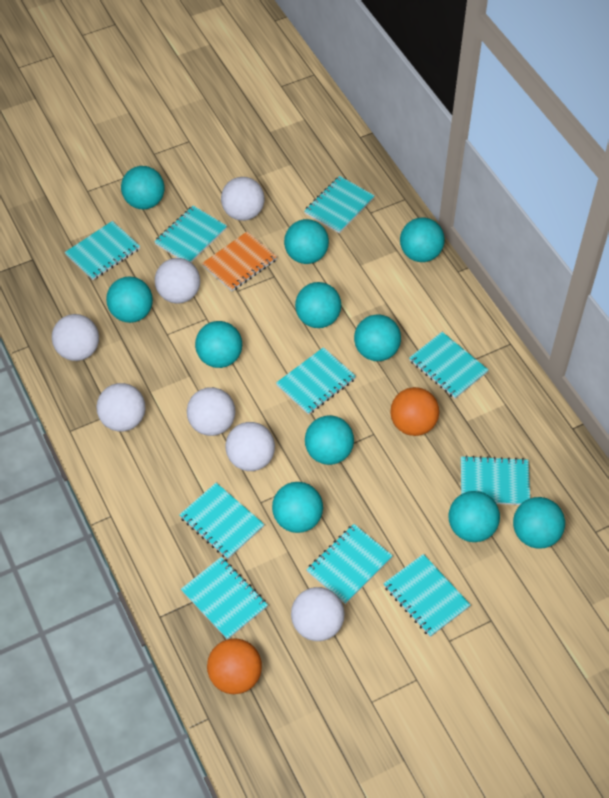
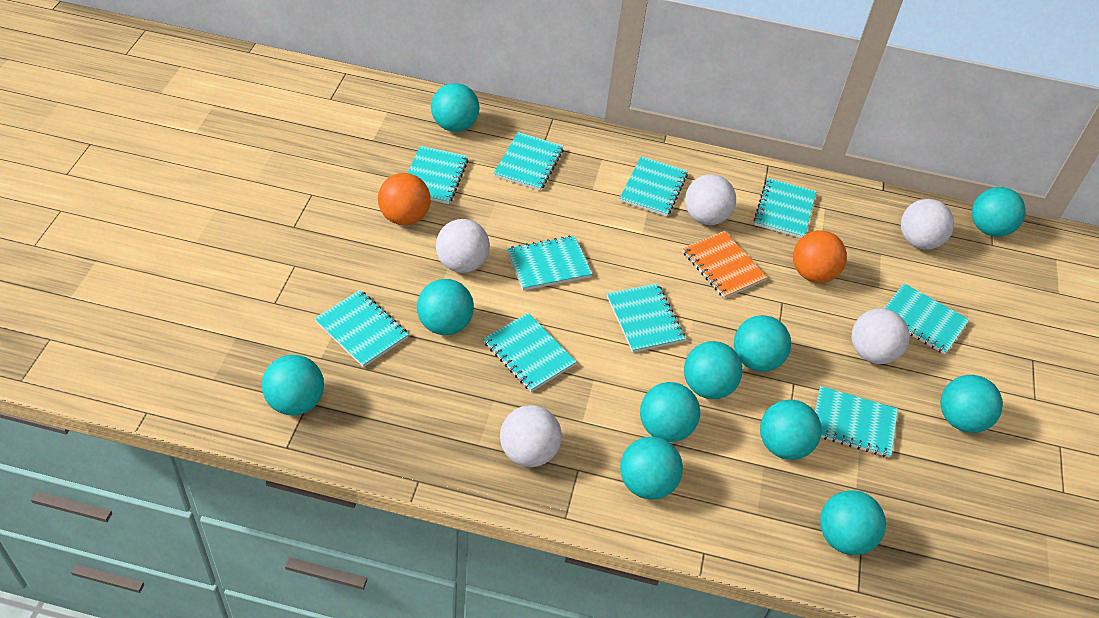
white ball: 7 -> 5

